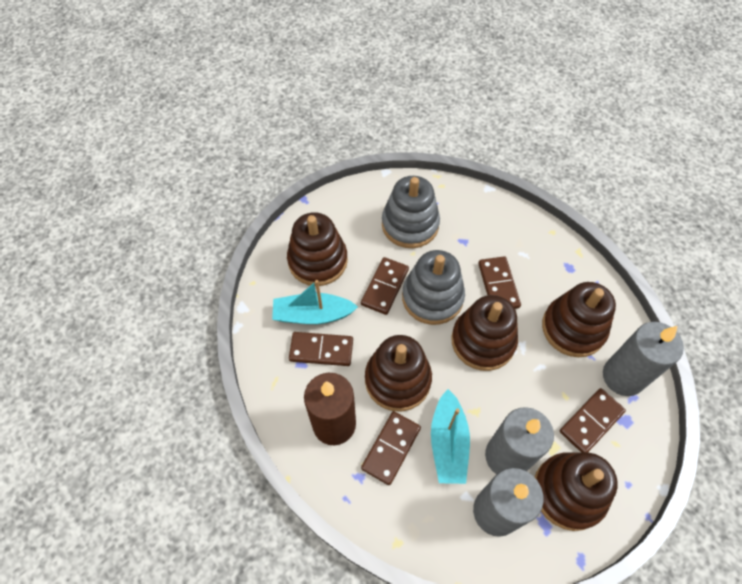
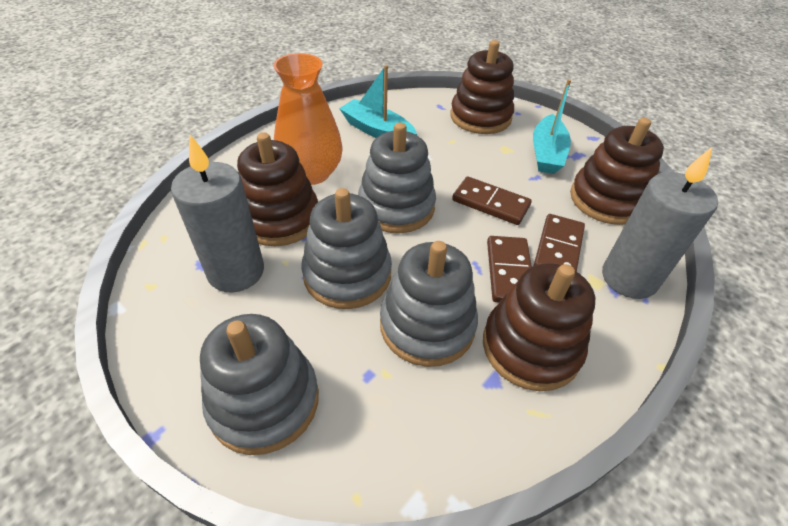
brown candle: 1 -> 0
brown domino: 5 -> 3
brown stacking toy: 5 -> 4
grey candle: 3 -> 2
grey stacking toy: 2 -> 4
orange vase: 0 -> 1

